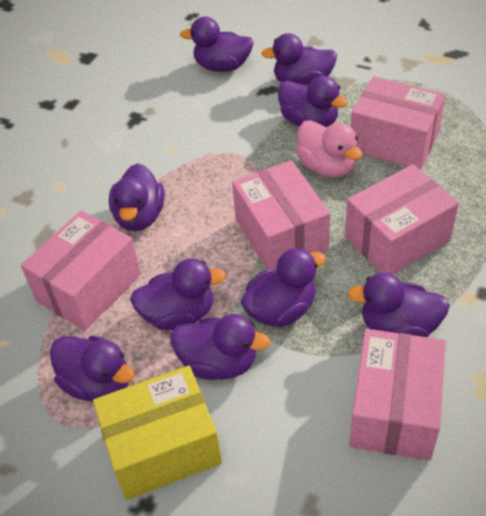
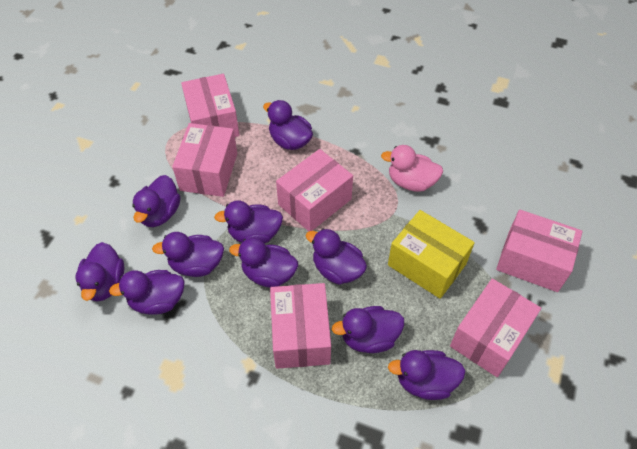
pink box: 5 -> 6
purple duck: 9 -> 10

